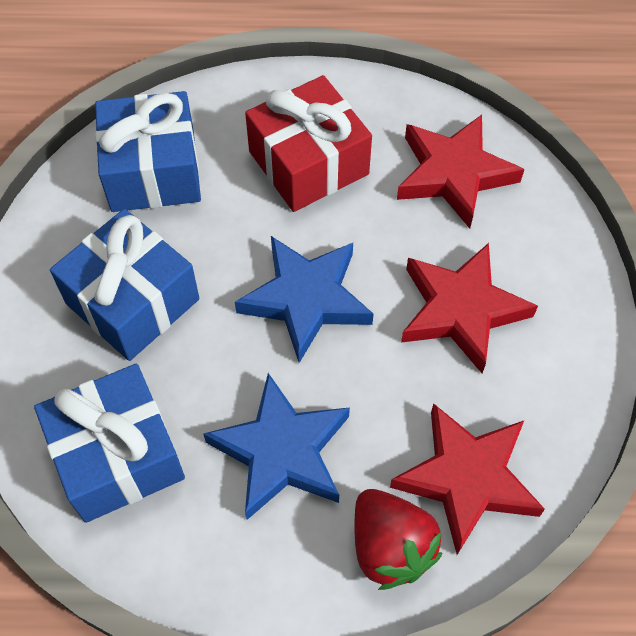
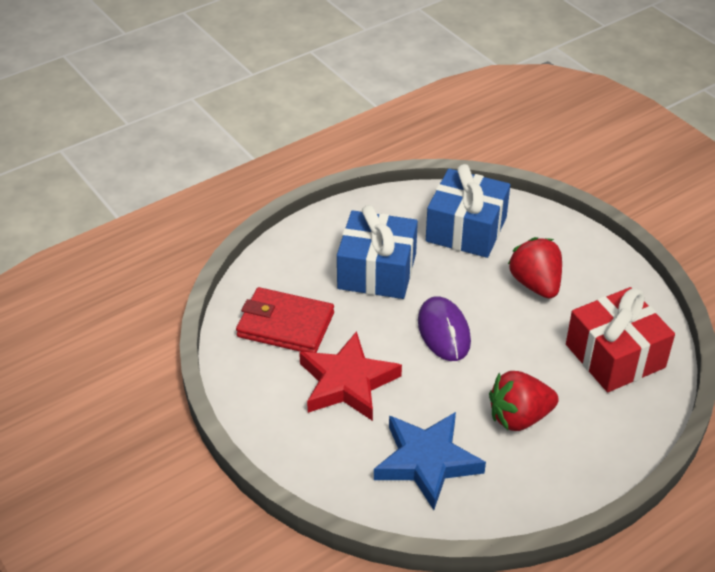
blue gift: 3 -> 2
blue star: 2 -> 1
purple mouse: 0 -> 1
red star: 3 -> 1
red strawberry: 1 -> 2
red wallet: 0 -> 1

